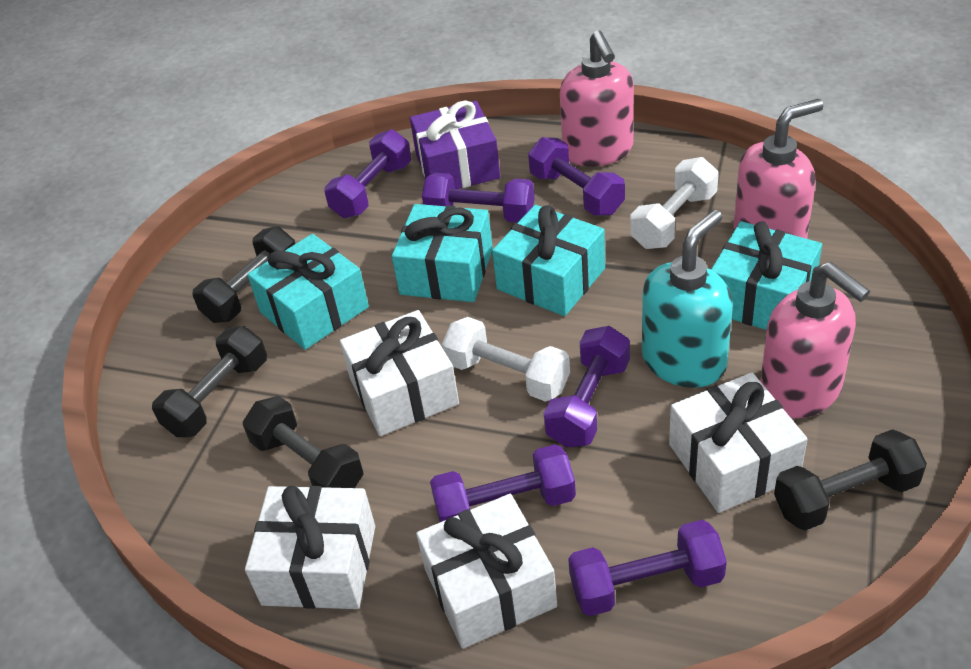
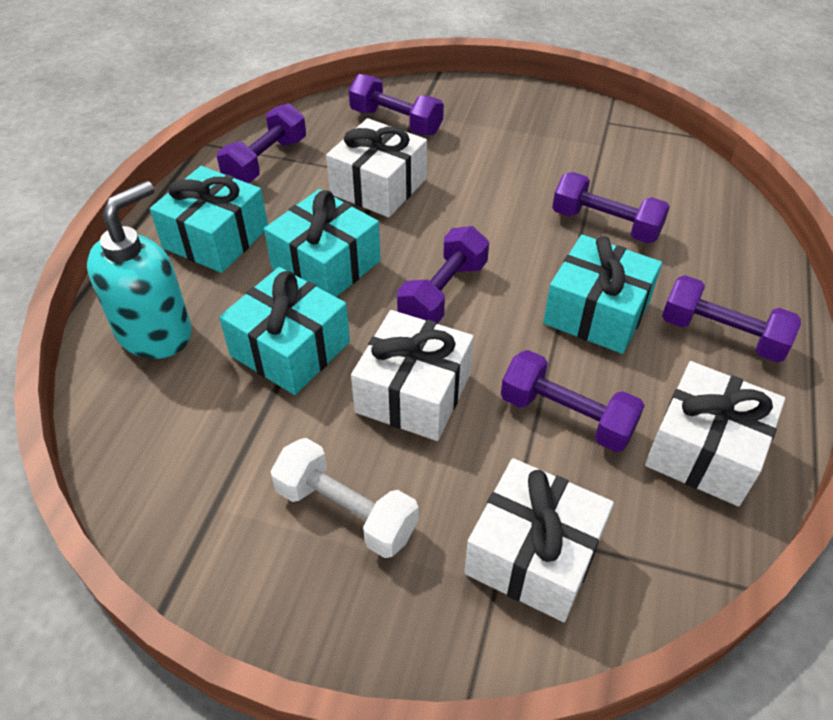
black dumbbell: 4 -> 0
pink soap dispenser: 3 -> 0
purple gift: 1 -> 0
white dumbbell: 2 -> 1

